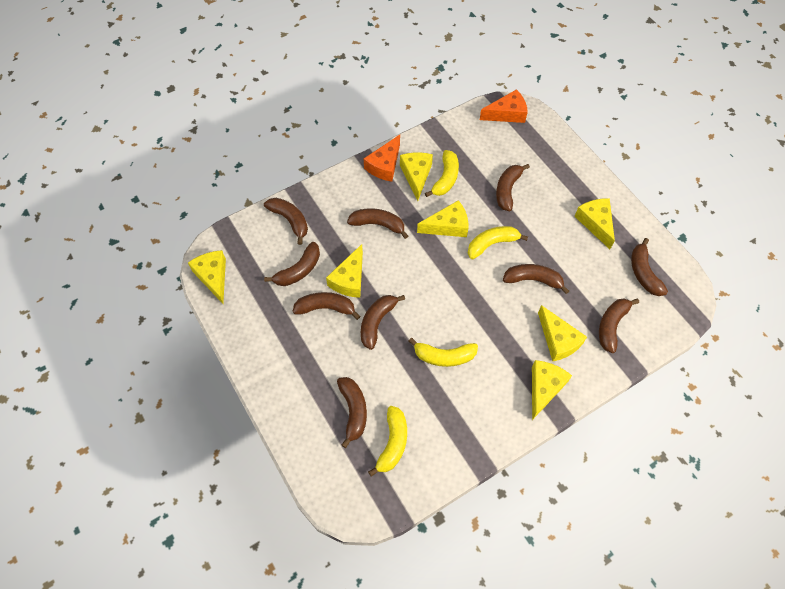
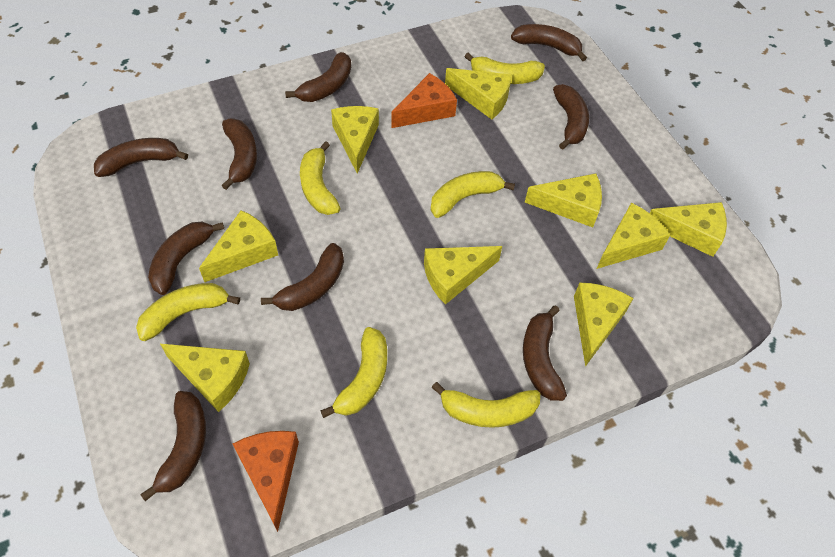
brown banana: 10 -> 9
yellow banana: 4 -> 6
yellow cheese: 7 -> 9

